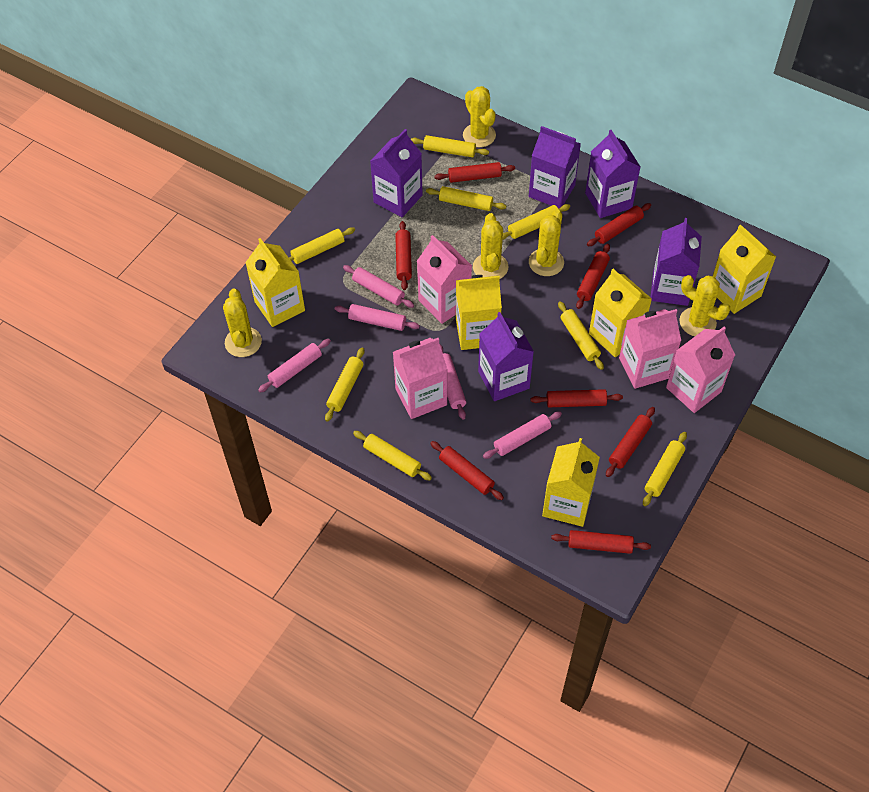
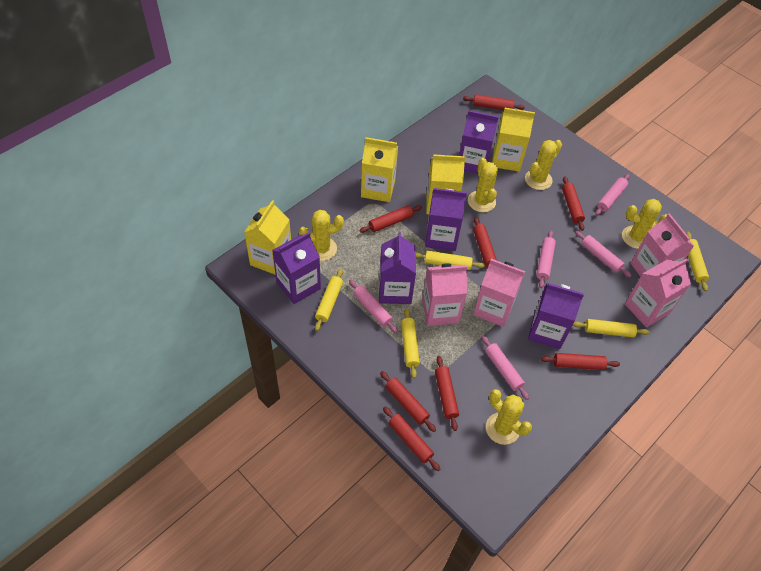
yellow carton: 5 -> 4
yellow rolling pin: 8 -> 5

